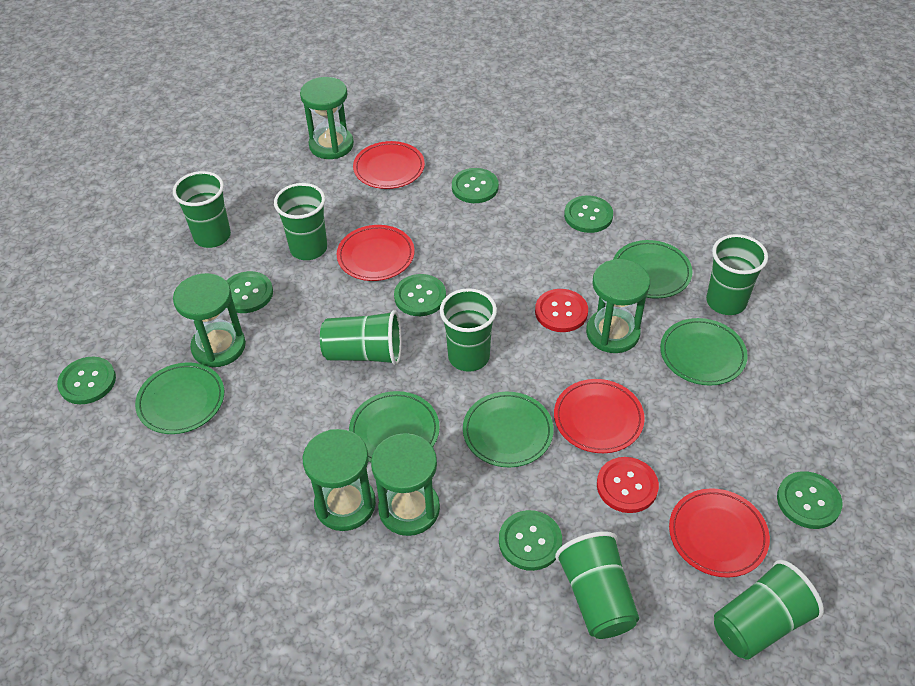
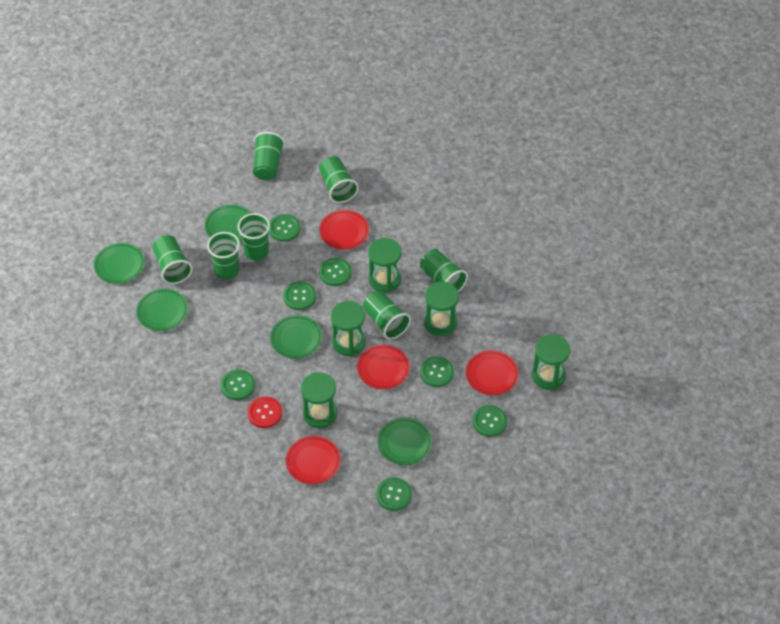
red button: 2 -> 1

